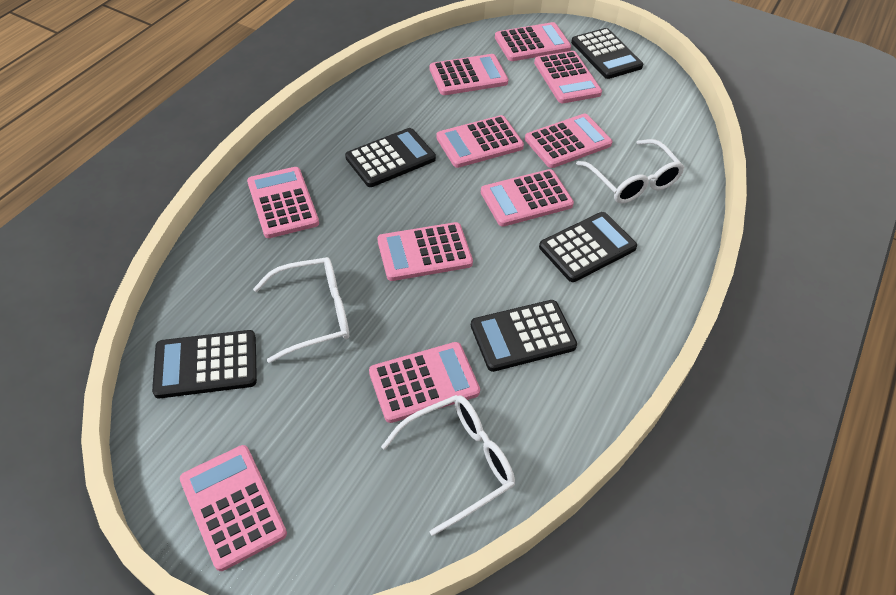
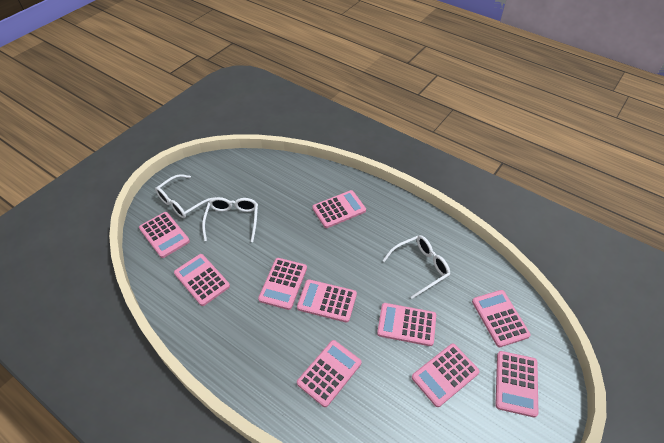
black calculator: 5 -> 0

